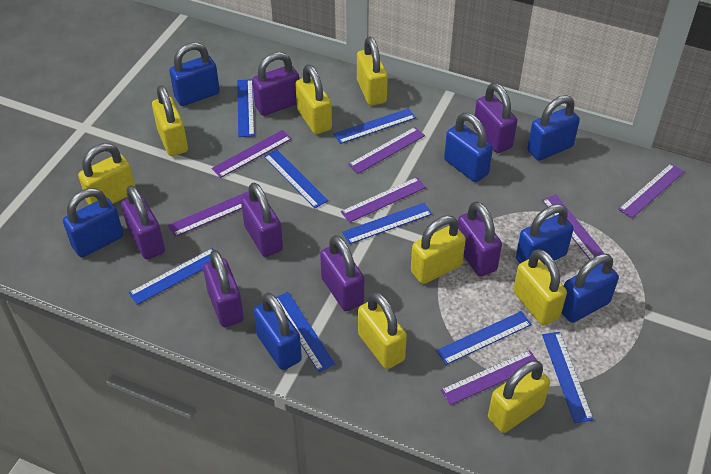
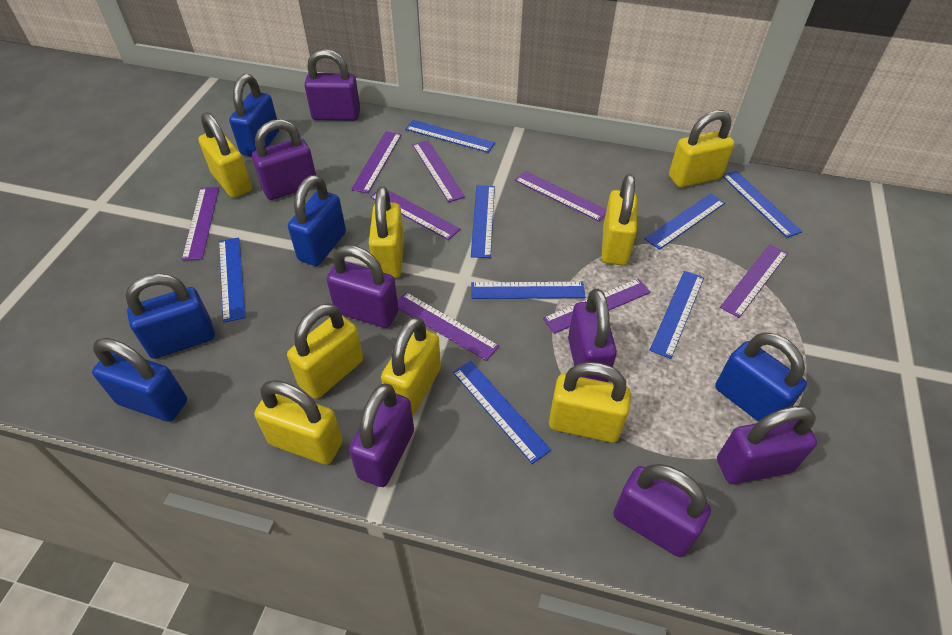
blue padlock: 7 -> 5
purple ruler: 7 -> 8

